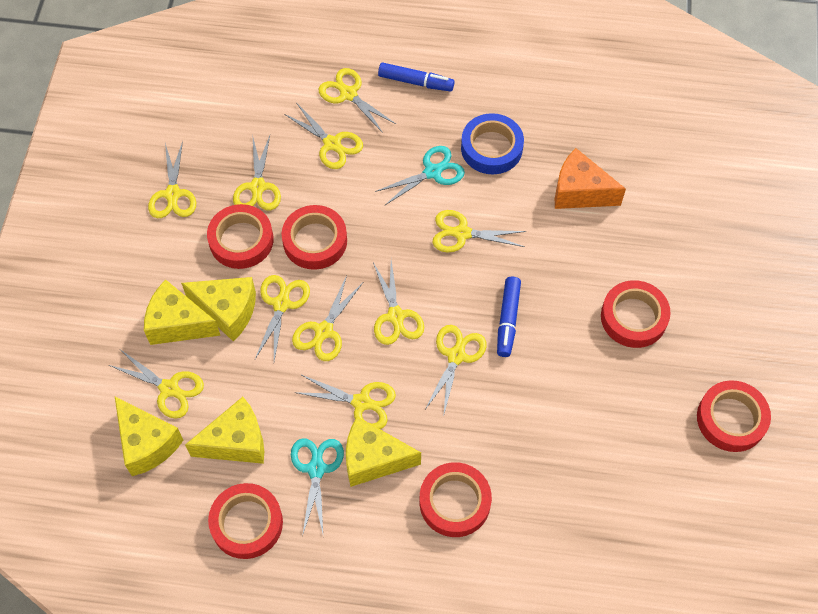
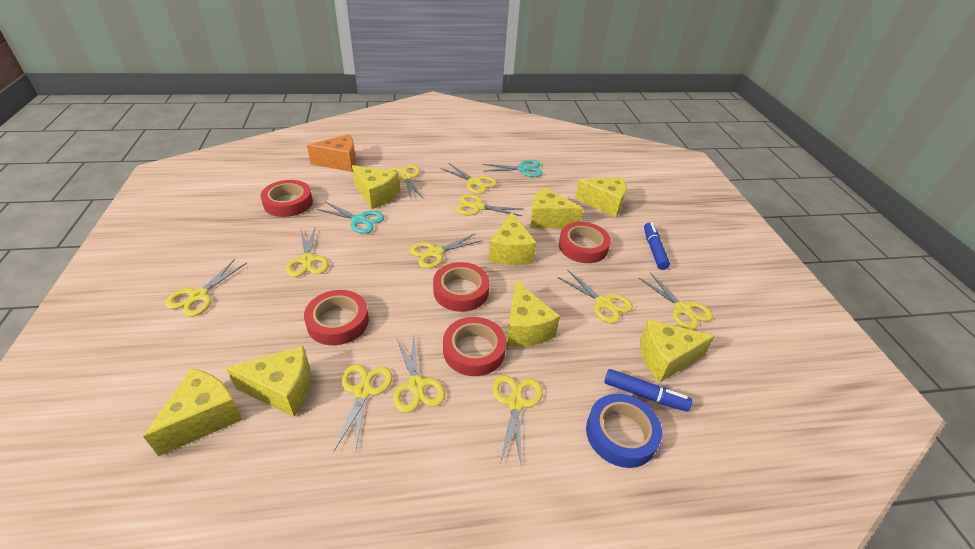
red tape: 6 -> 5
yellow cheese: 5 -> 8

